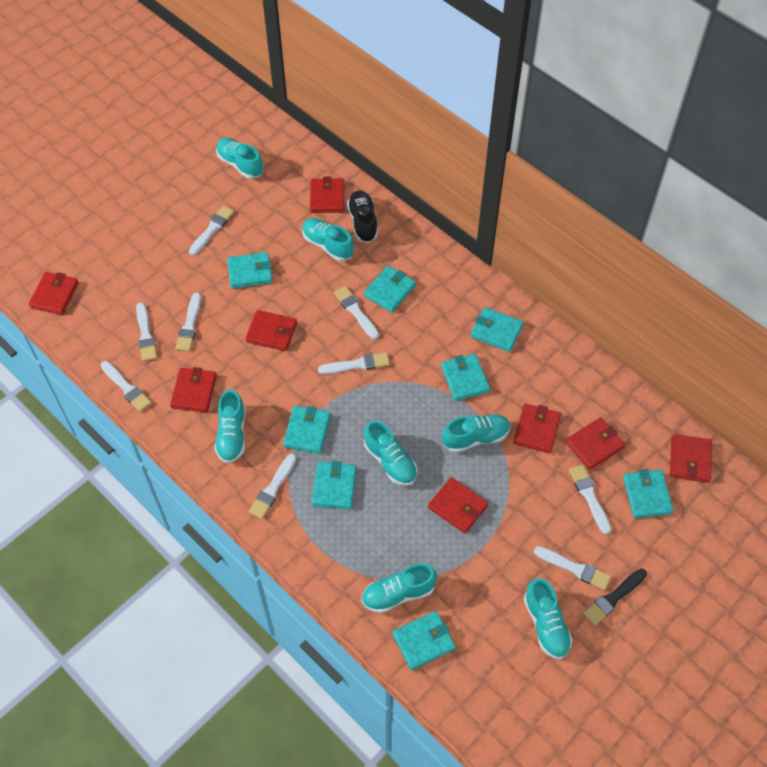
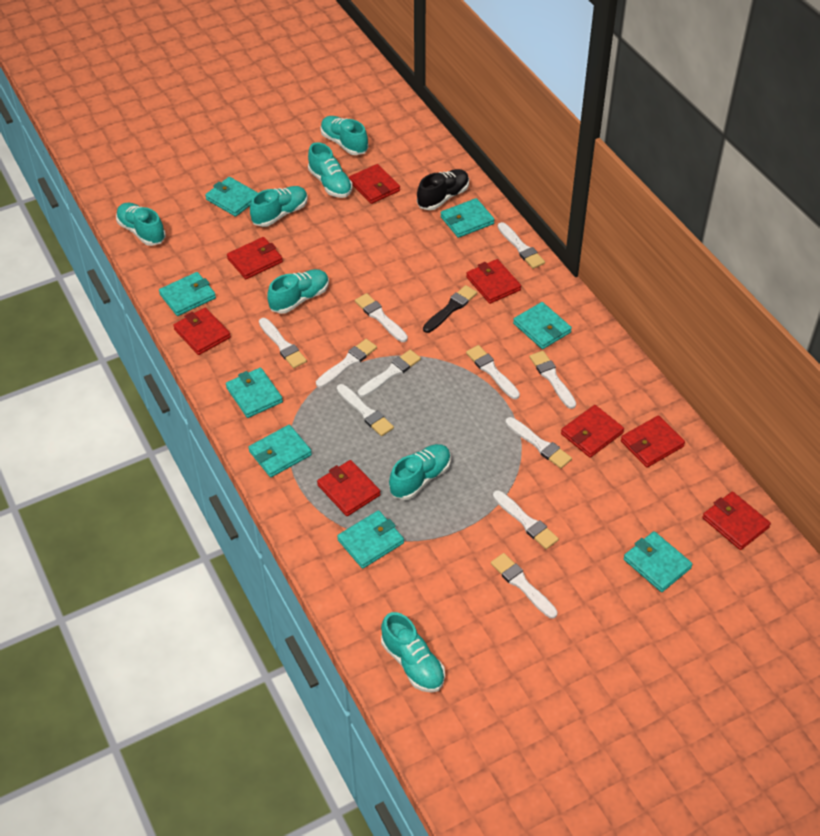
white brush: 9 -> 11

